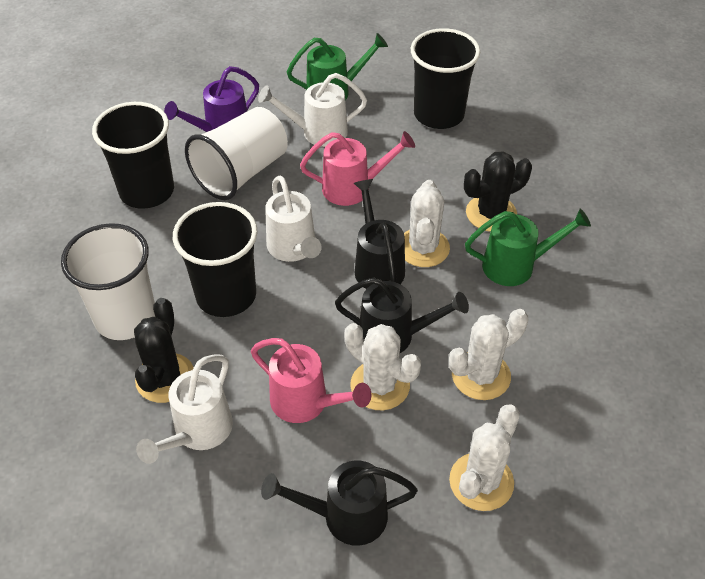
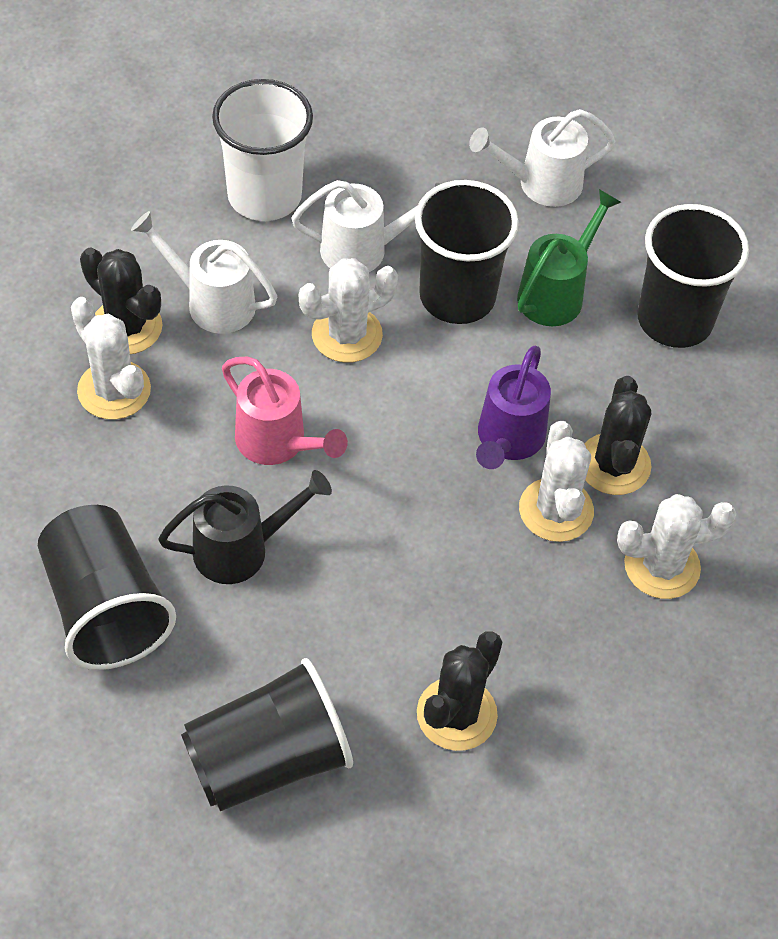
black cactus: 2 -> 3
black cup: 3 -> 4
black watering can: 3 -> 1
green watering can: 2 -> 1
pink watering can: 2 -> 1
white cup: 2 -> 1

